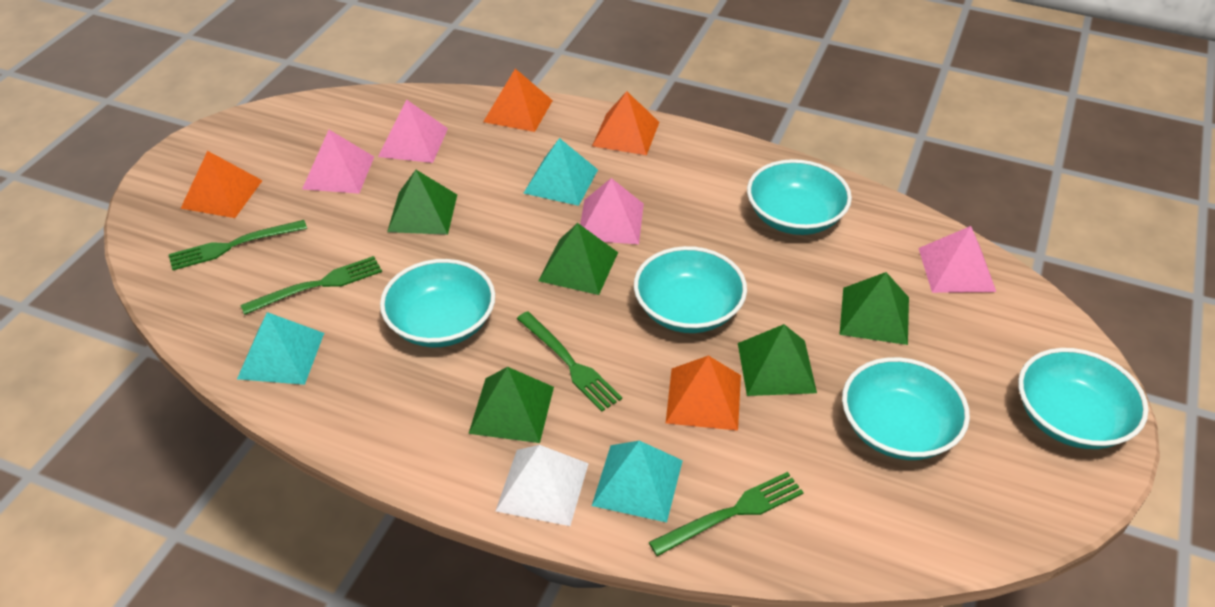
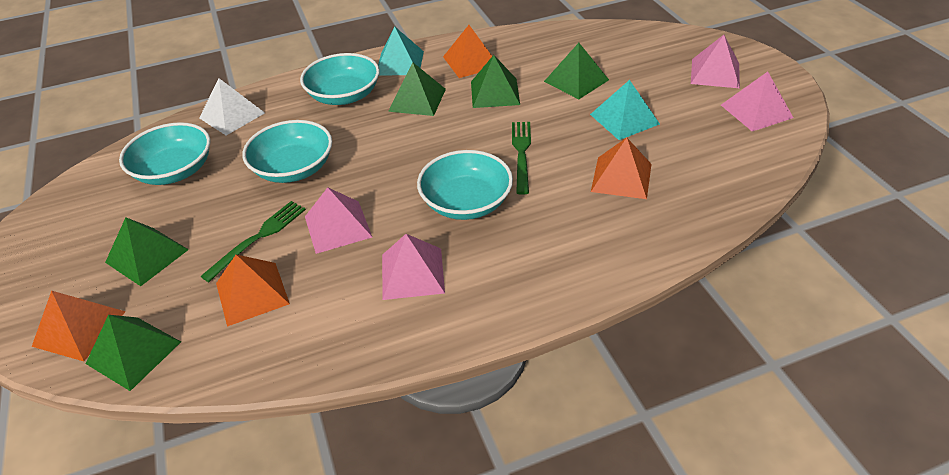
green fork: 4 -> 2
turquoise bowl: 5 -> 4
turquoise pyramid: 3 -> 2

